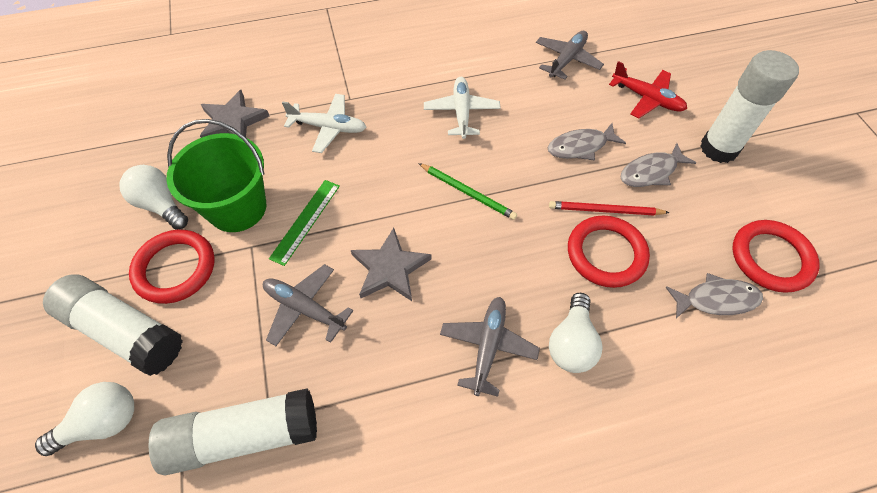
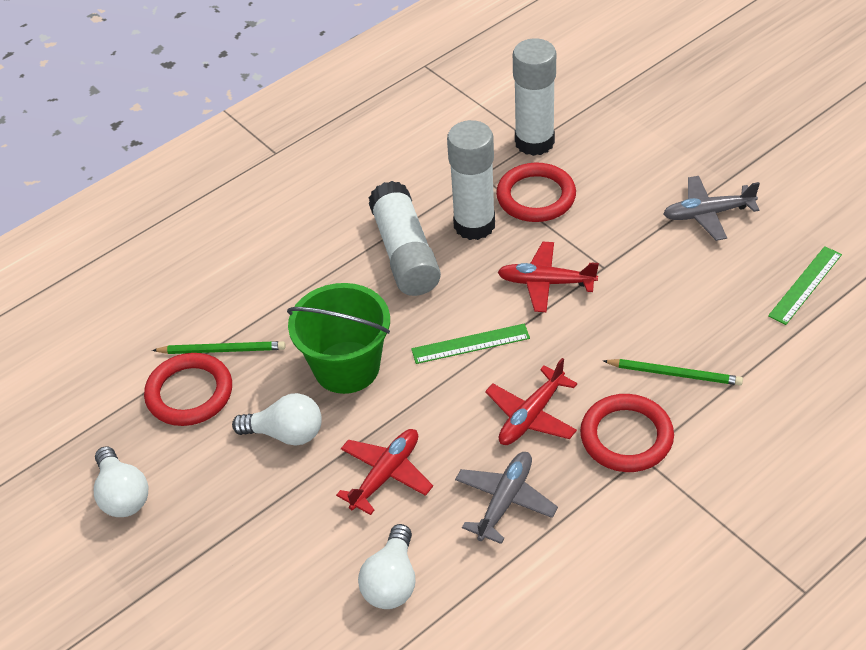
green pencil: 1 -> 2
green ruler: 1 -> 2
grey fish: 3 -> 0
grey plane: 3 -> 2
grey star: 2 -> 0
red pencil: 1 -> 0
red plane: 1 -> 3
white plane: 2 -> 0

